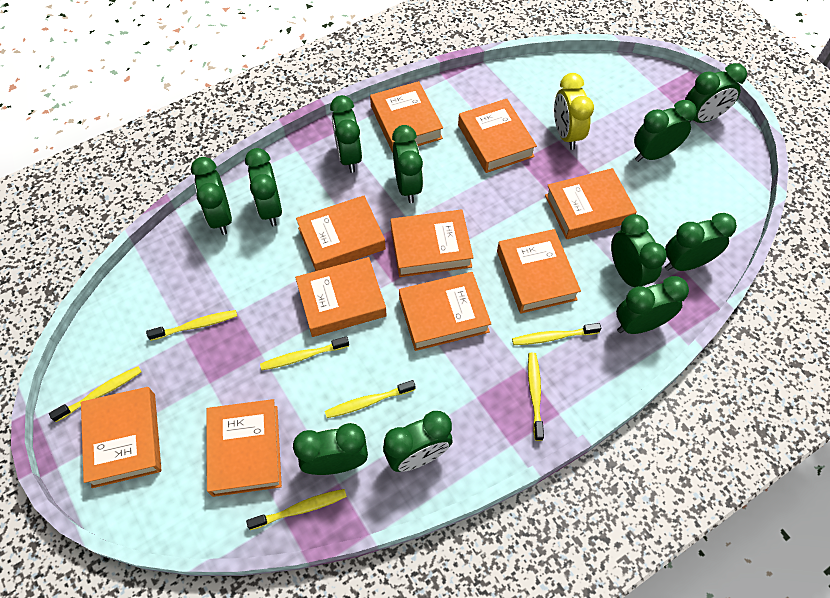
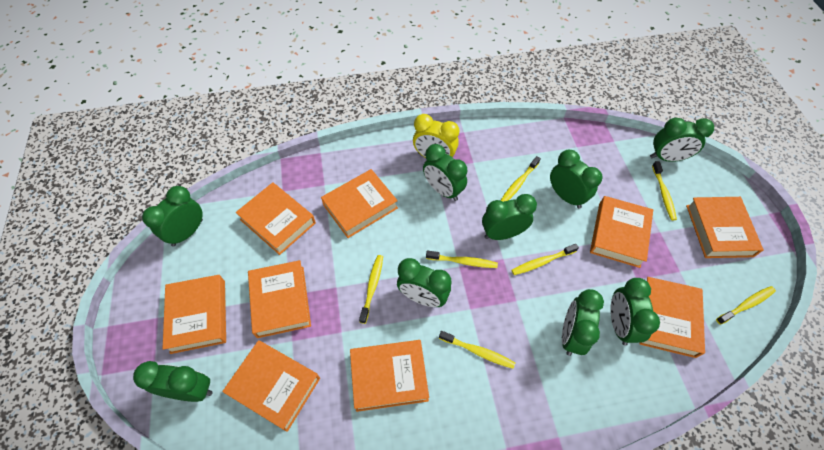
green clock: 11 -> 9
orange book: 10 -> 9

